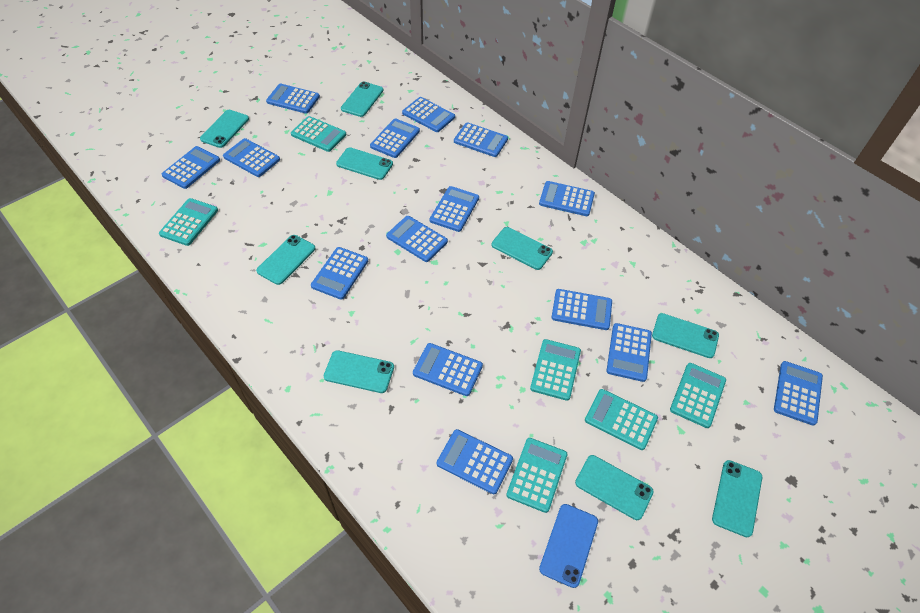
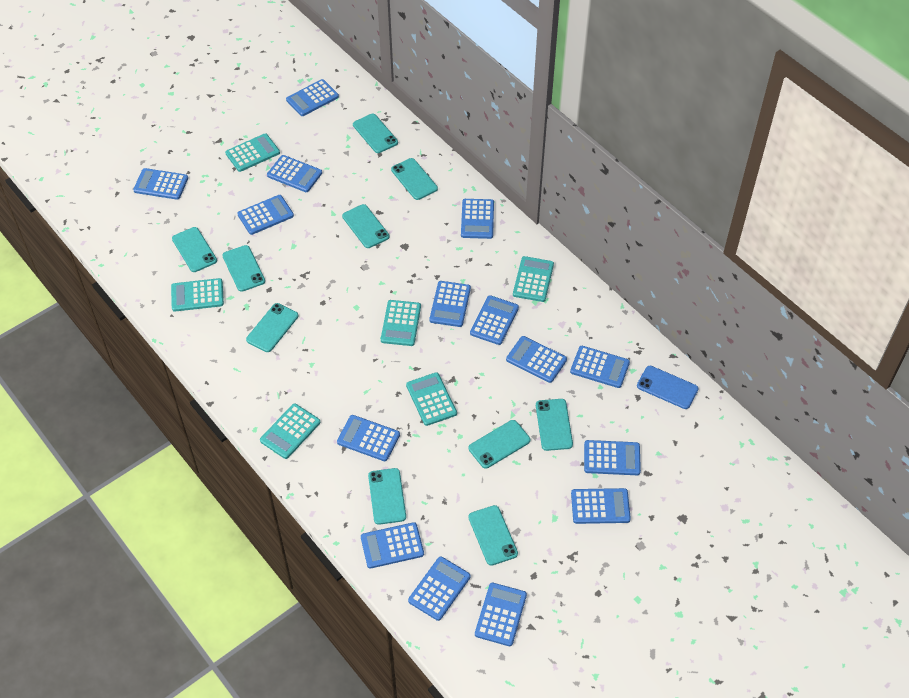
turquoise phone: 9 -> 10

